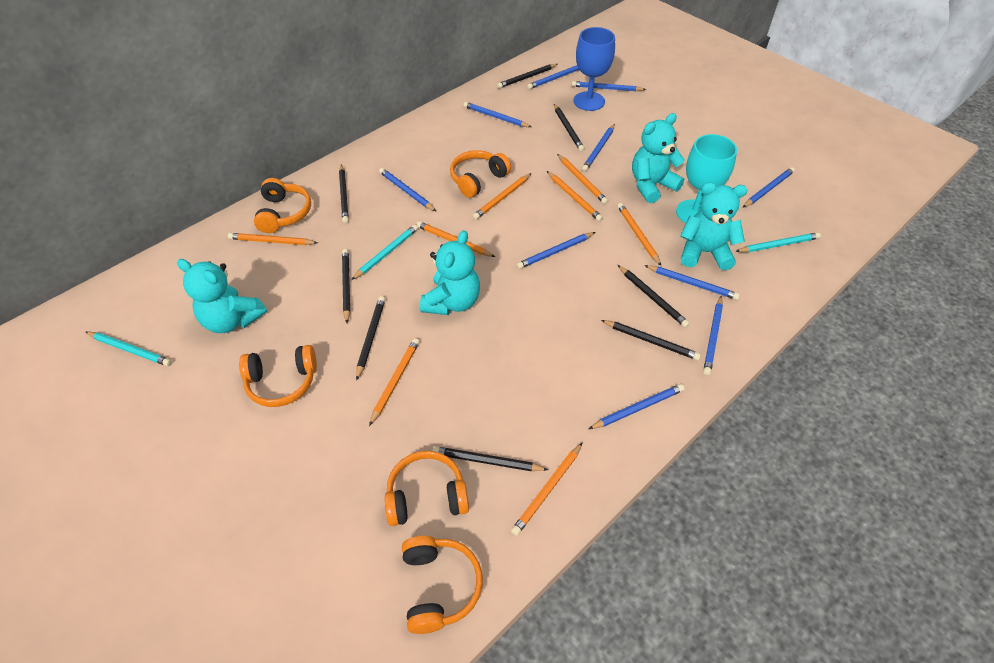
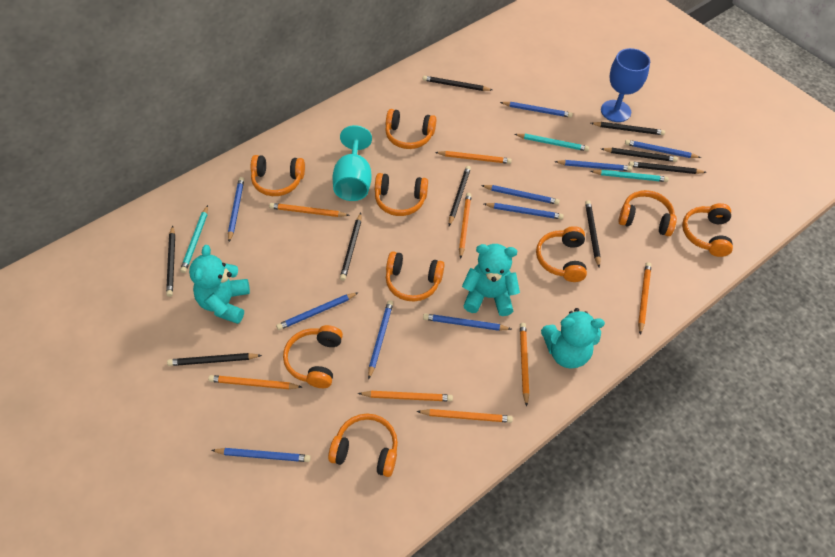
black pencil: 8 -> 9
orange headphones: 5 -> 9
turquoise teddy bear: 4 -> 3

